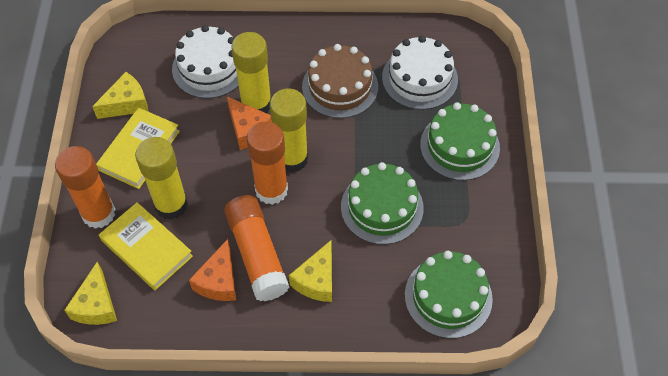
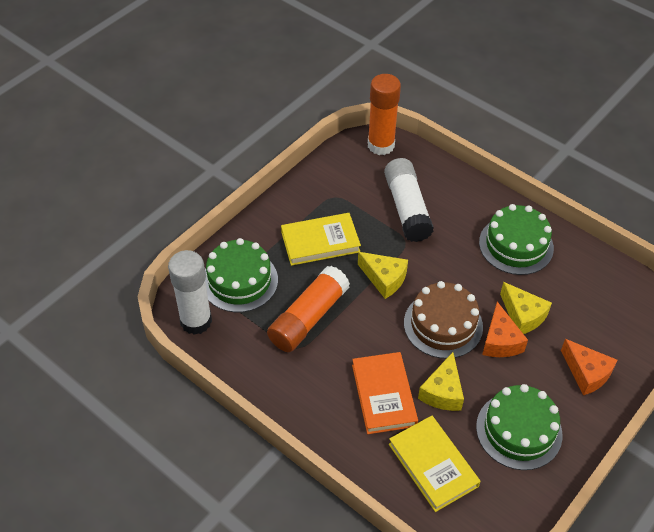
orange book: 0 -> 1
orange glue stick: 3 -> 2
white cake: 2 -> 0
white glue stick: 0 -> 2
yellow glue stick: 3 -> 0

